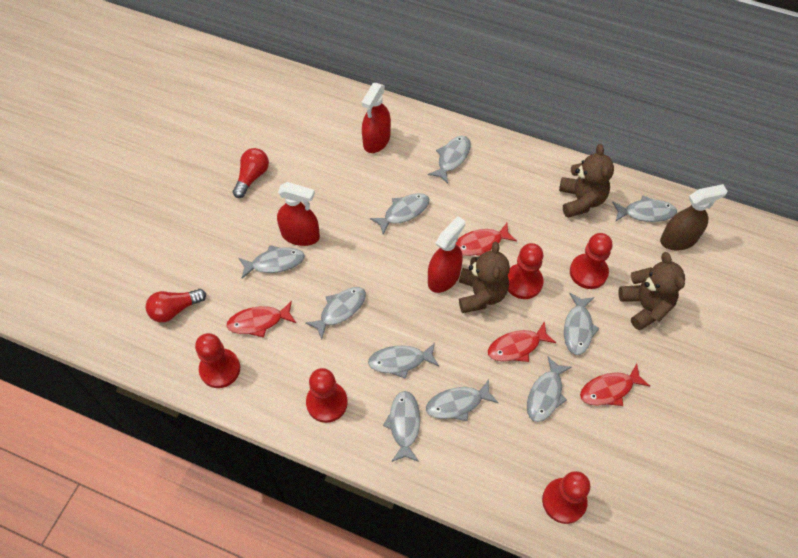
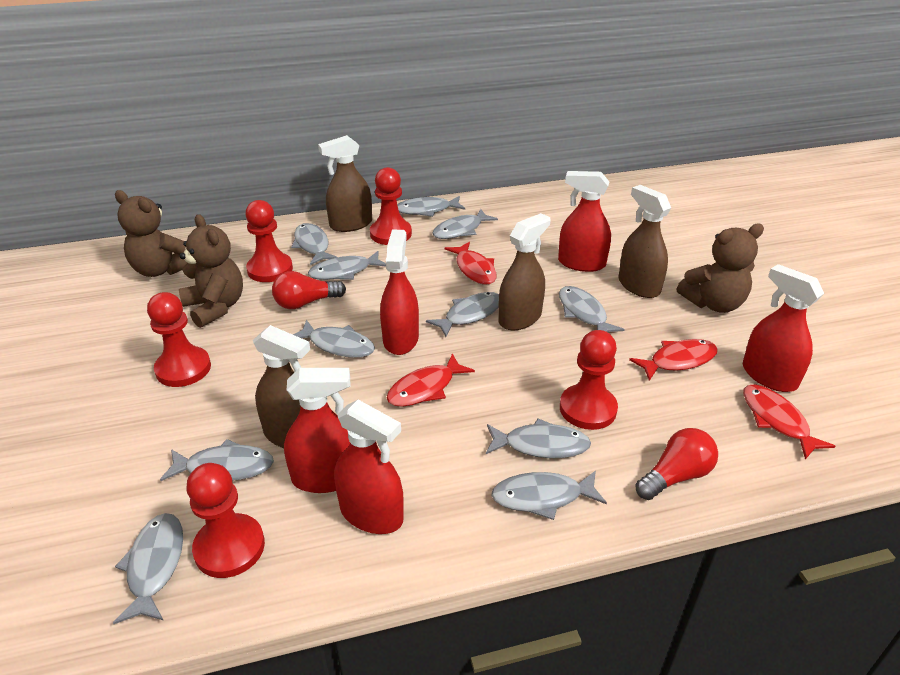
brown spray bottle: 1 -> 4
grey fish: 10 -> 11
red spray bottle: 3 -> 5

